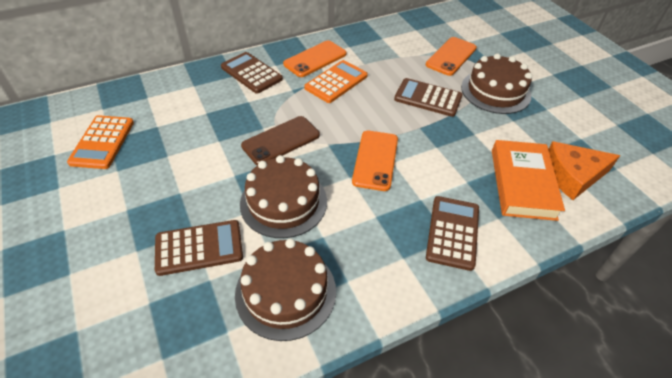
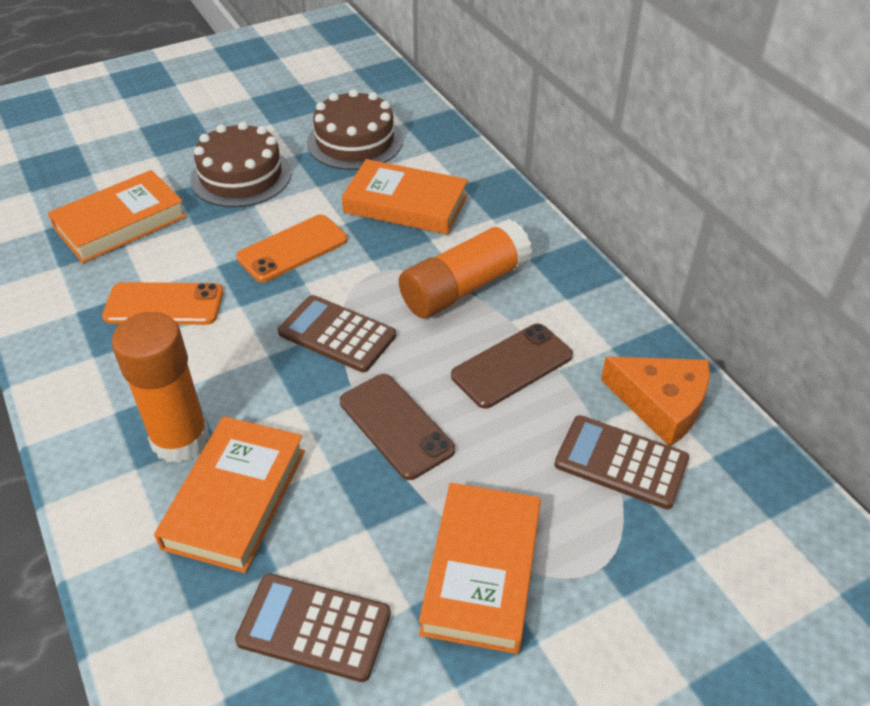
brown cake: 3 -> 2
brown calculator: 4 -> 3
brown phone: 1 -> 2
orange book: 1 -> 4
orange calculator: 2 -> 0
orange glue stick: 0 -> 2
orange phone: 3 -> 2

